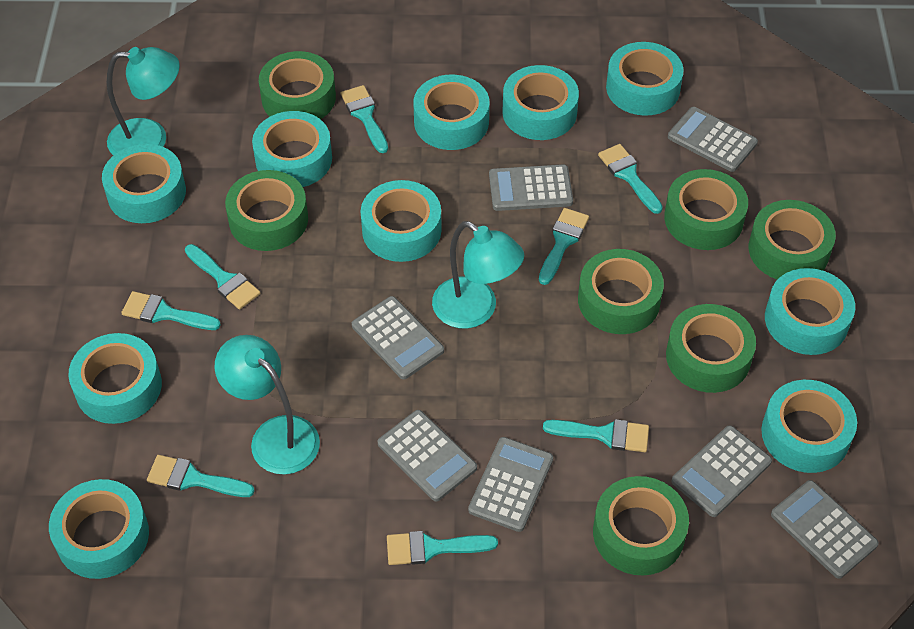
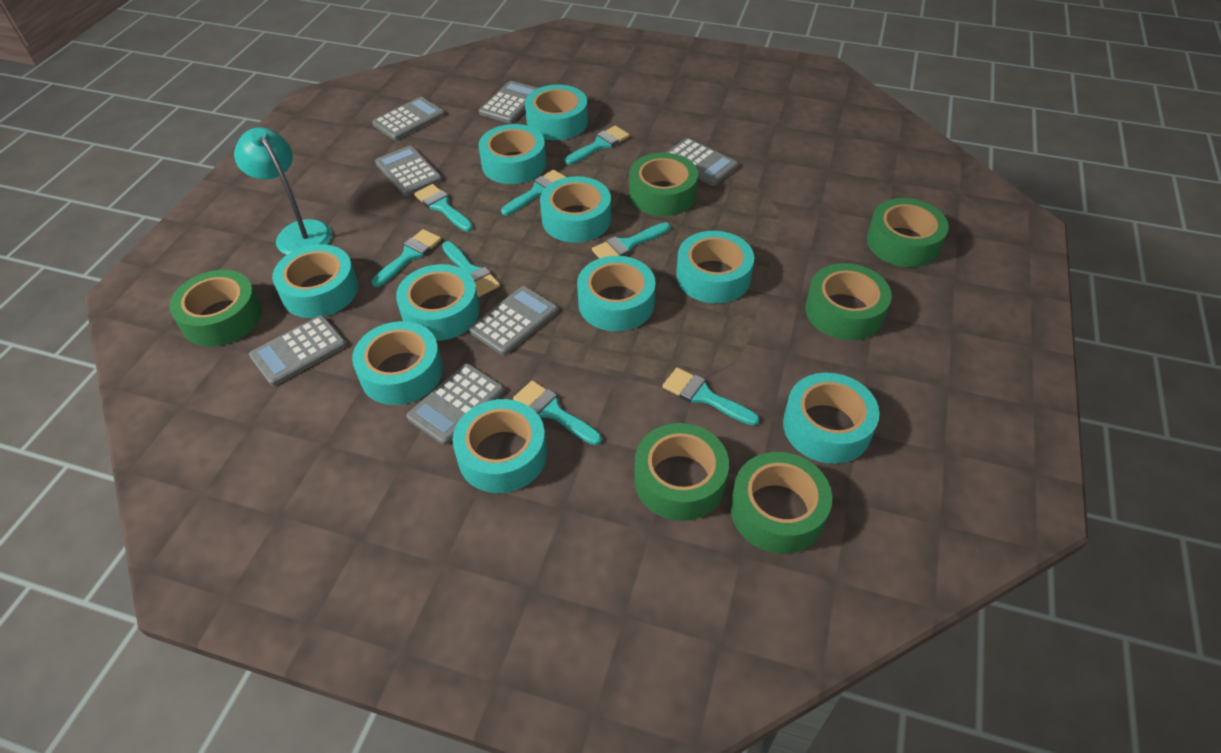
green tape: 7 -> 6
turquoise lamp: 3 -> 1

